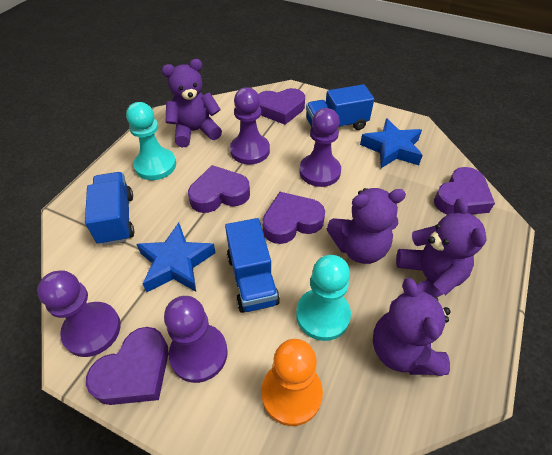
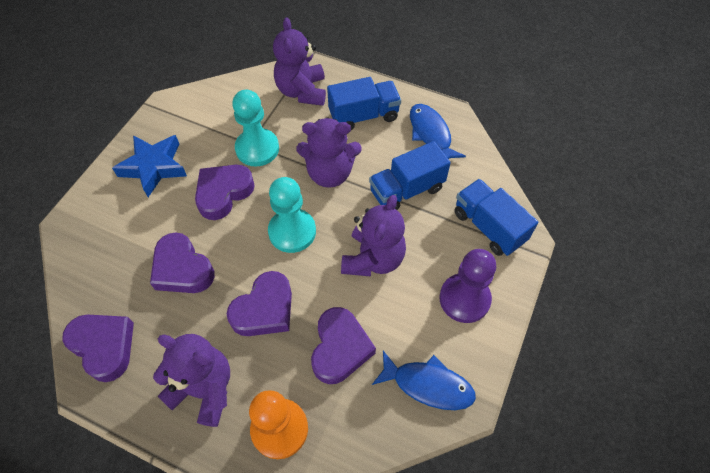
blue fish: 0 -> 2
blue star: 2 -> 1
purple pawn: 4 -> 1

